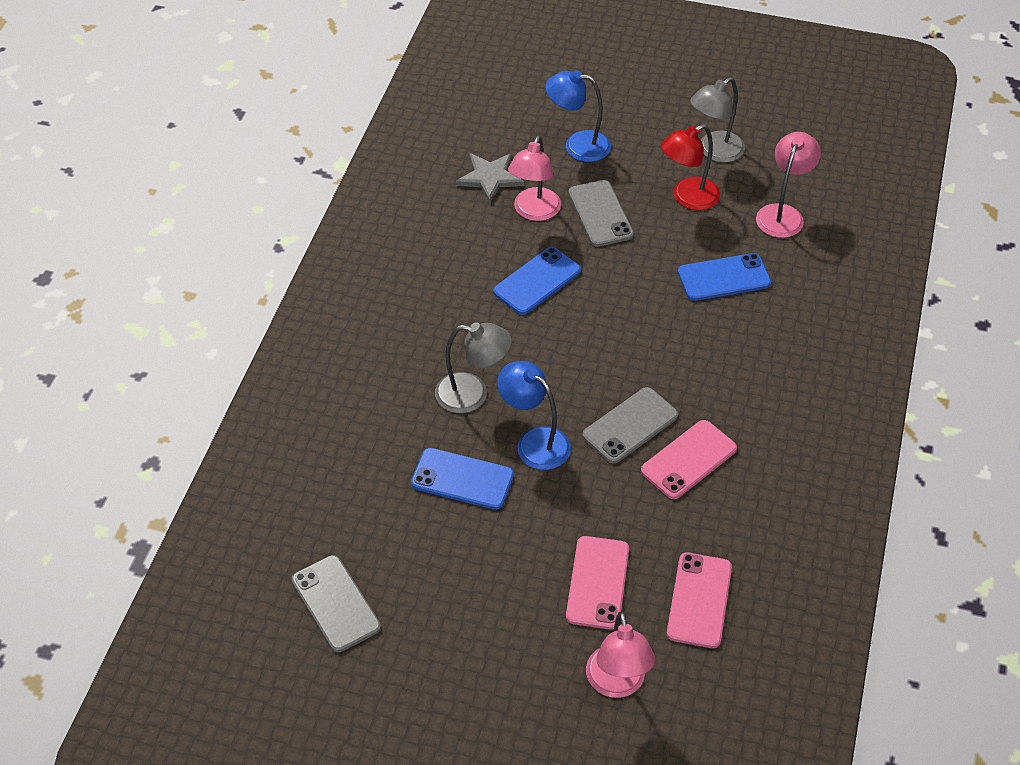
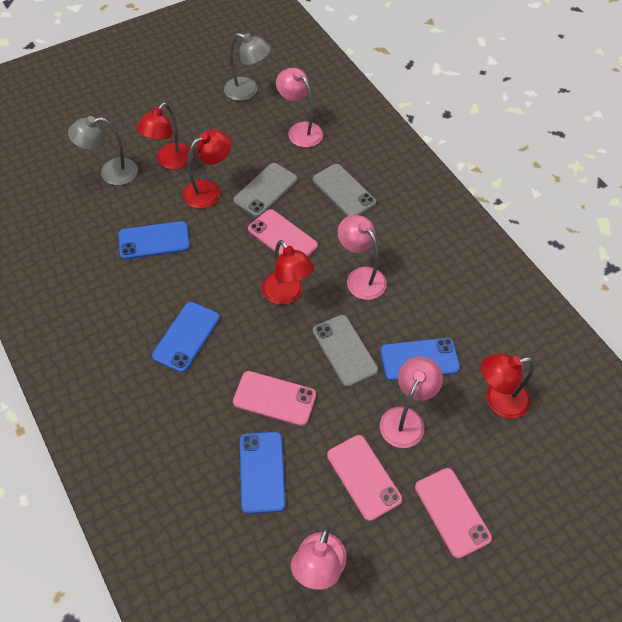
blue lamp: 2 -> 0
blue phone: 3 -> 4
grey star: 1 -> 0
pink lamp: 3 -> 4
pink phone: 3 -> 4
red lamp: 1 -> 4

